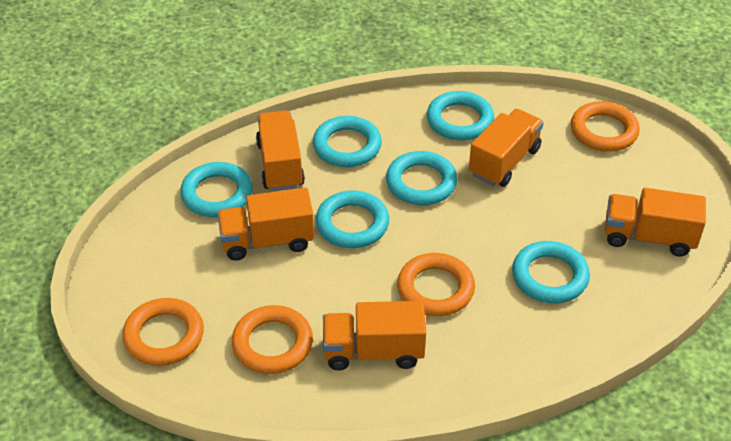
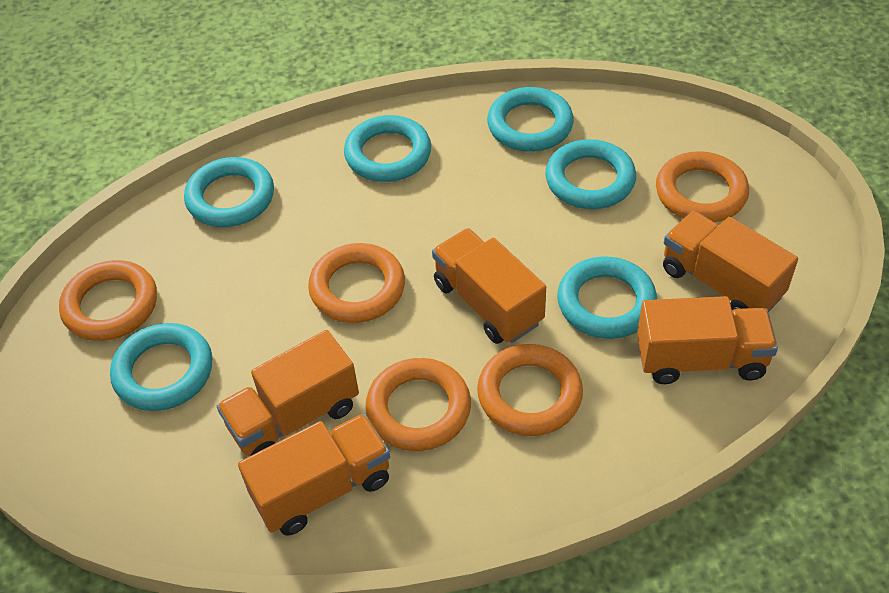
orange ring: 4 -> 5

